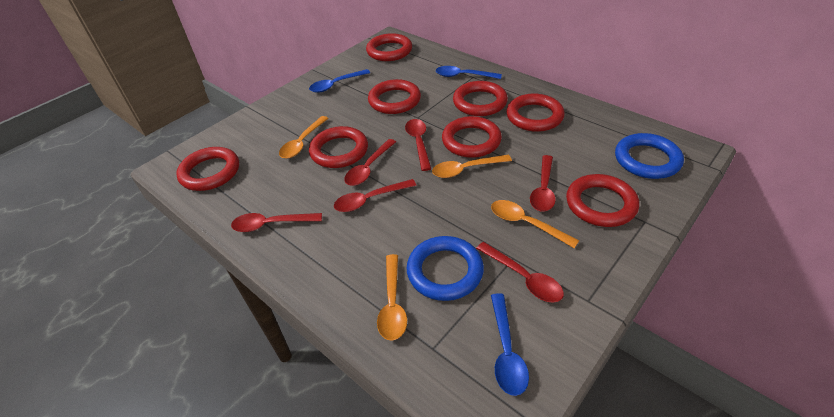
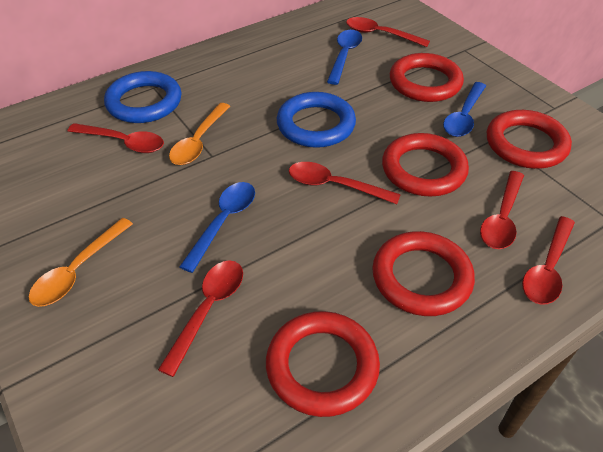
orange spoon: 4 -> 2
red ring: 8 -> 5

